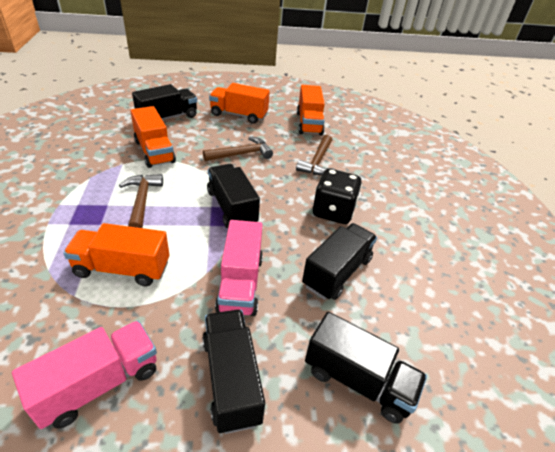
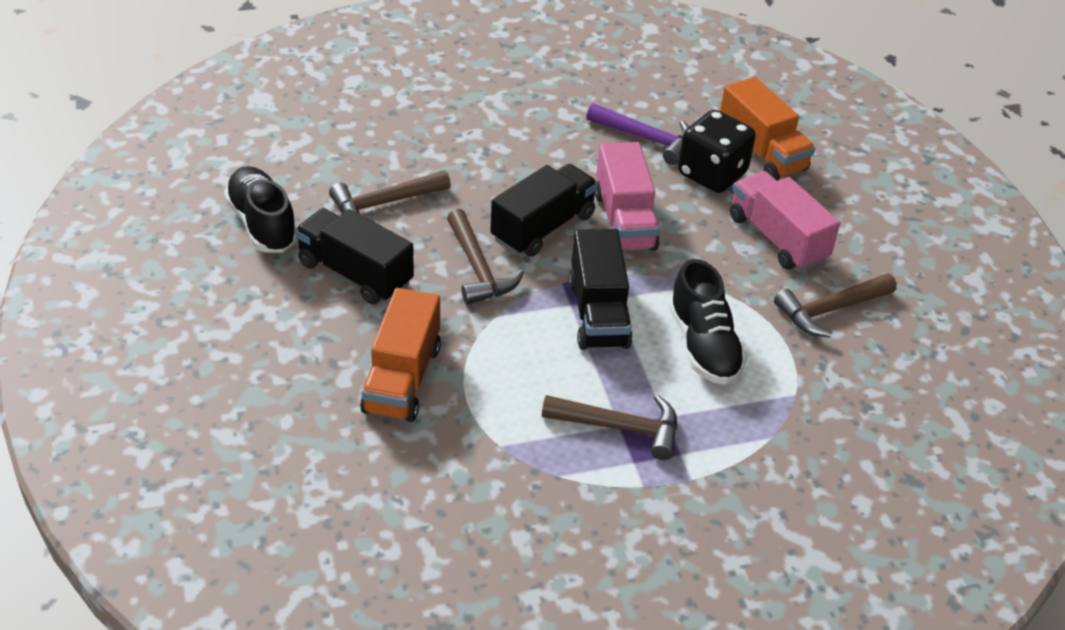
black shoe: 0 -> 2
black truck: 5 -> 3
brown hammer: 3 -> 4
orange truck: 4 -> 2
purple hammer: 0 -> 1

